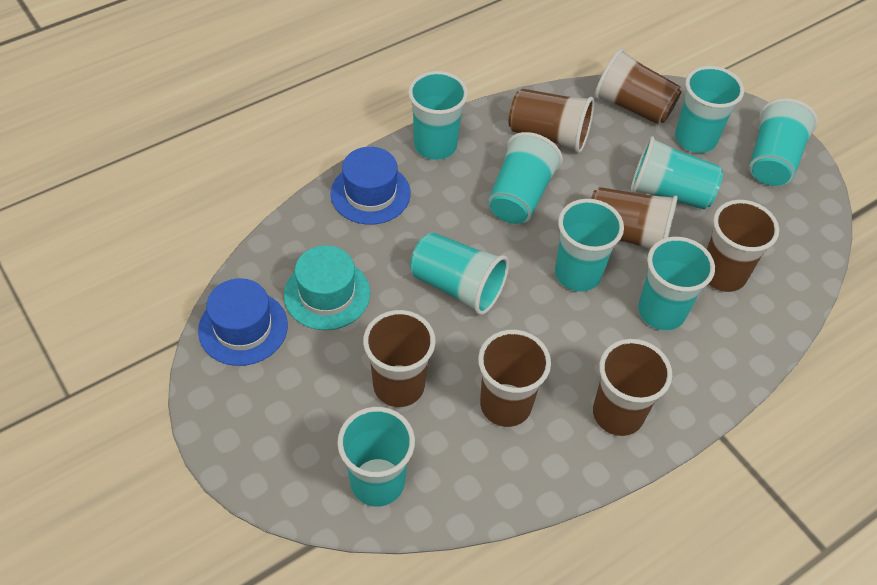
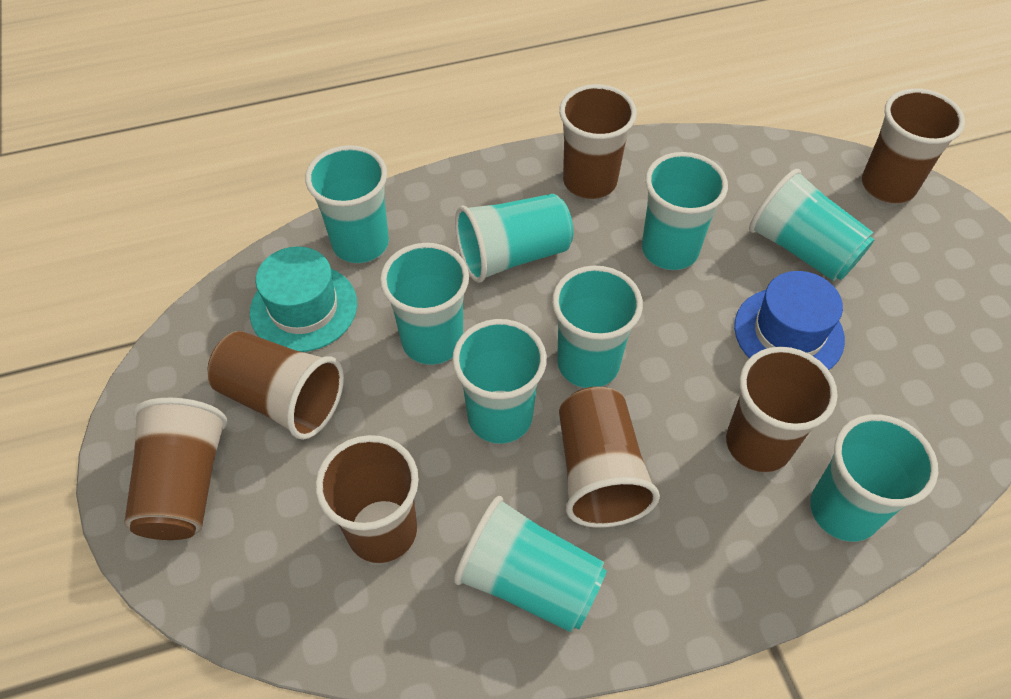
blue hat: 2 -> 1

